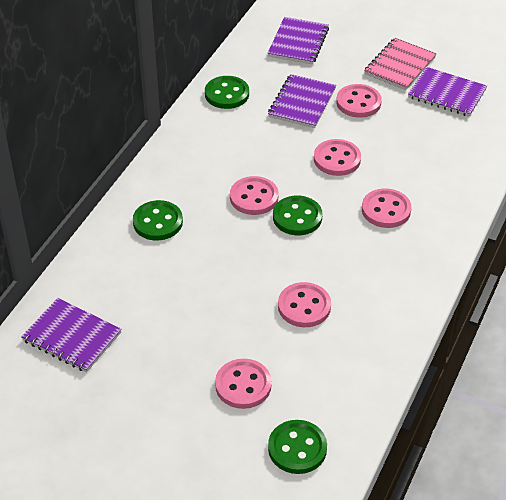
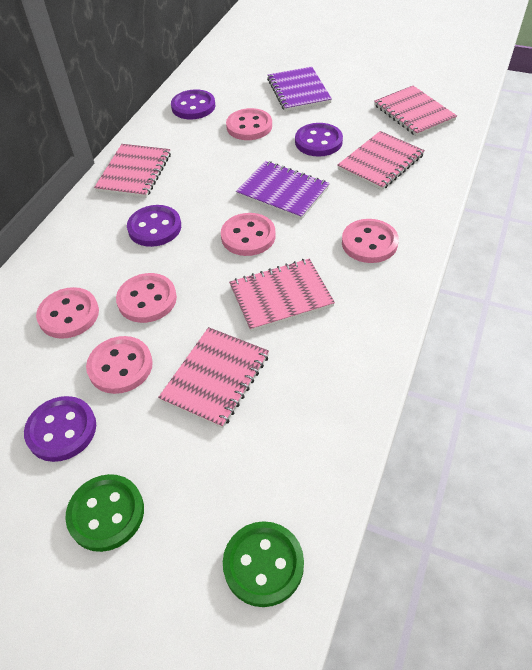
green button: 4 -> 2
pink notebook: 1 -> 5
purple button: 0 -> 4
purple notebook: 4 -> 2

